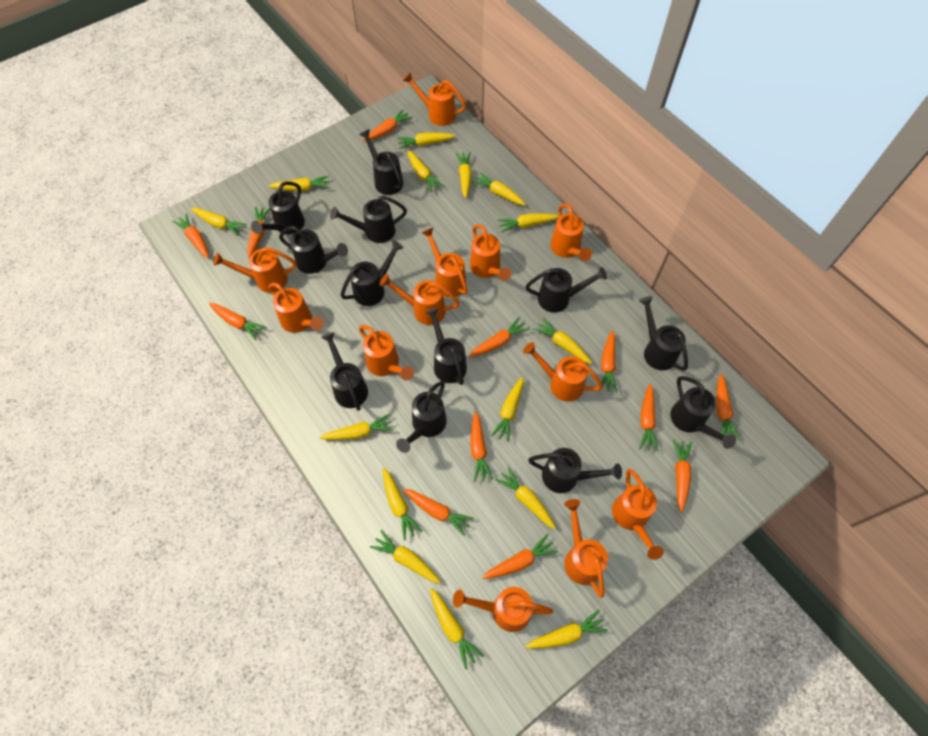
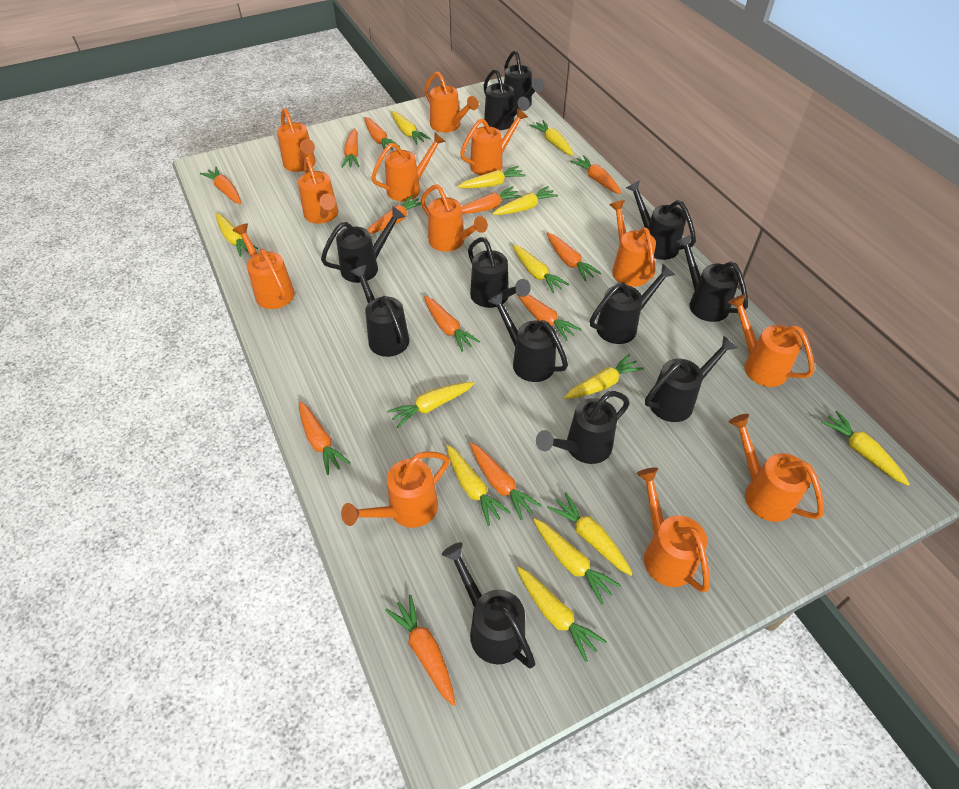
yellow carrot: 15 -> 13

